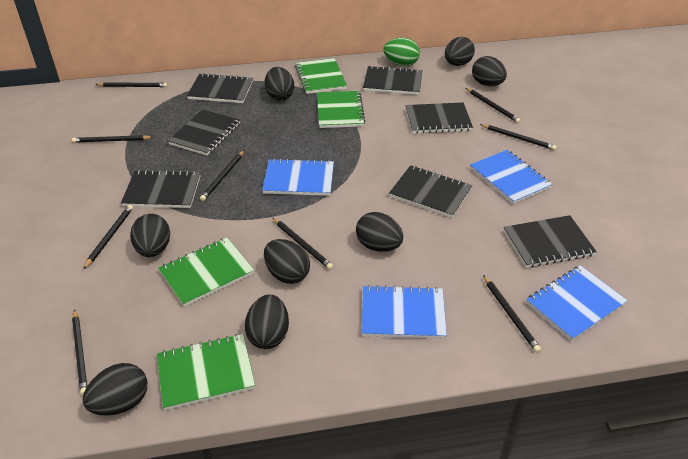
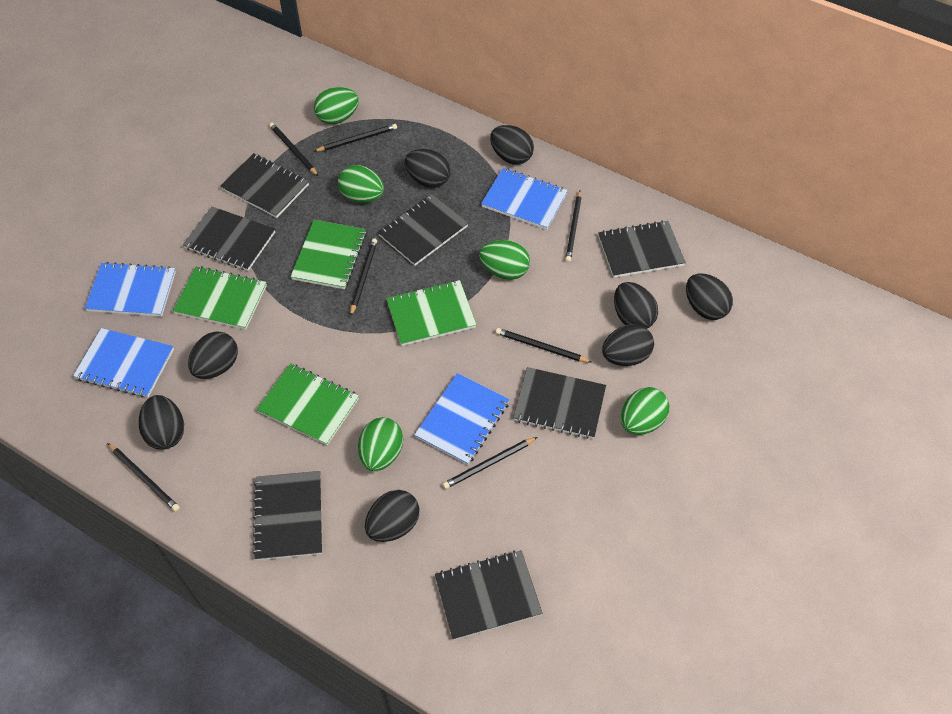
black pencil: 9 -> 7
green egg: 1 -> 5

